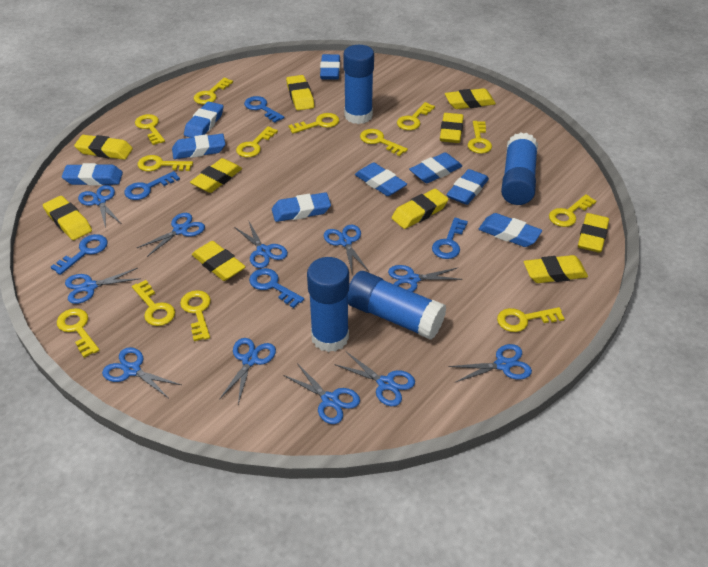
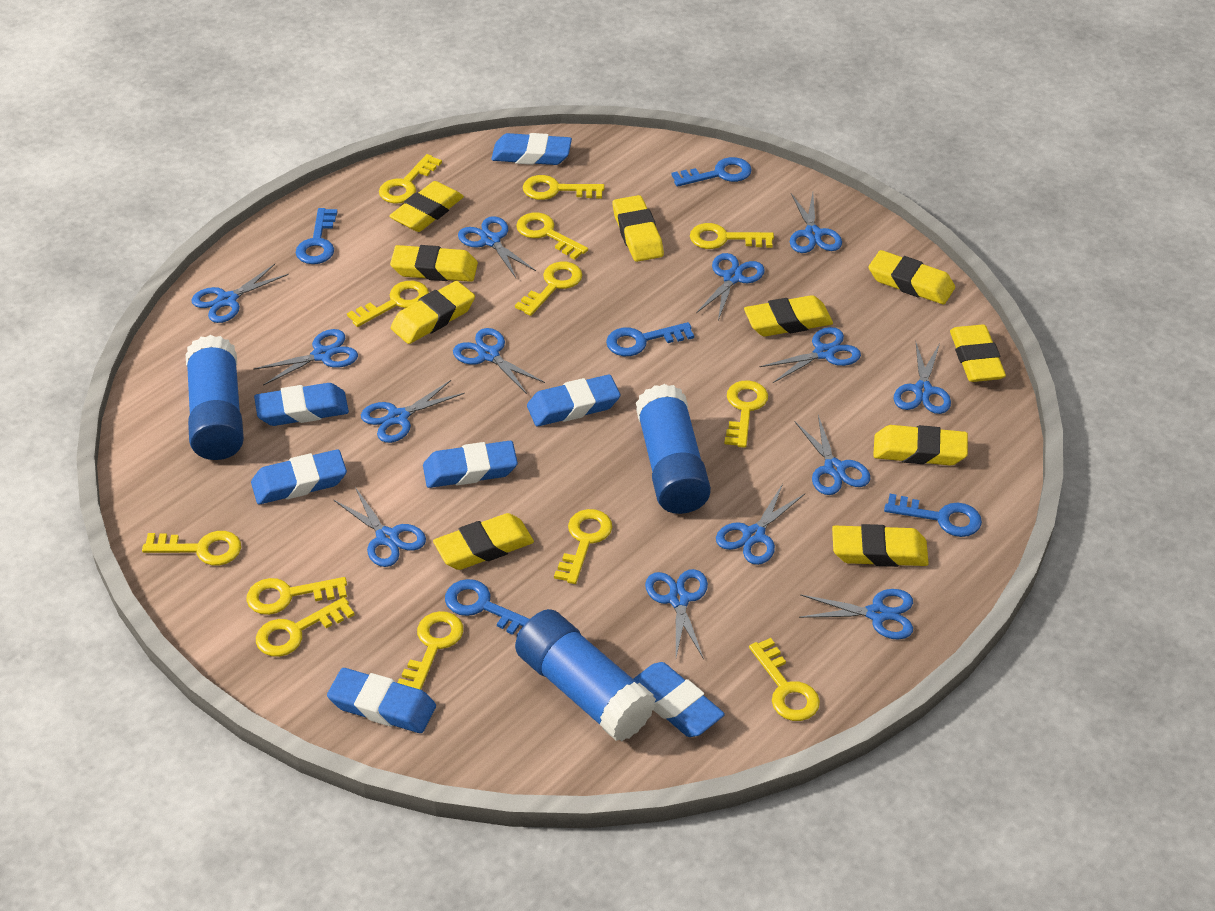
blue eraser: 9 -> 7
blue glue stick: 4 -> 3
blue scissors: 11 -> 14

